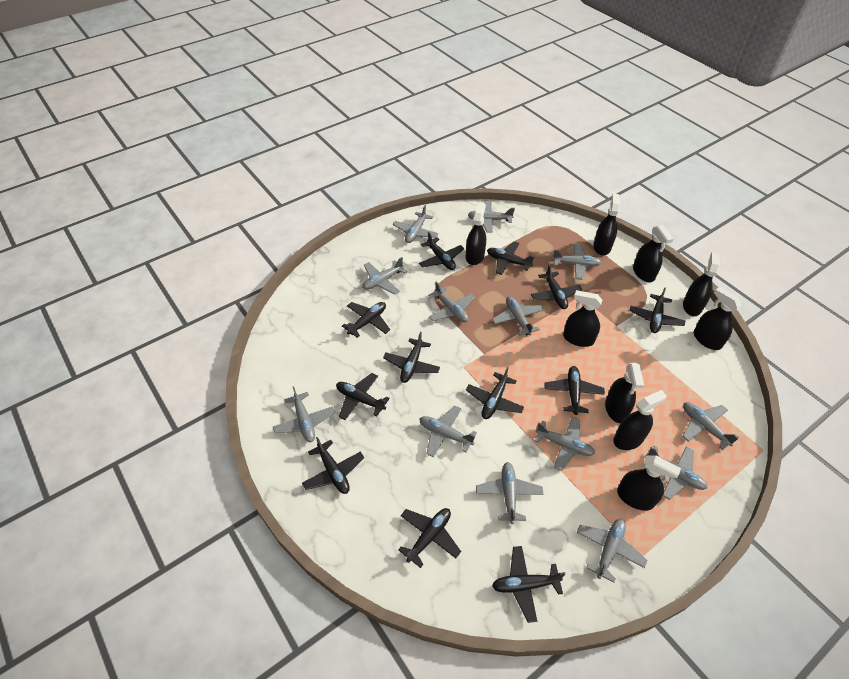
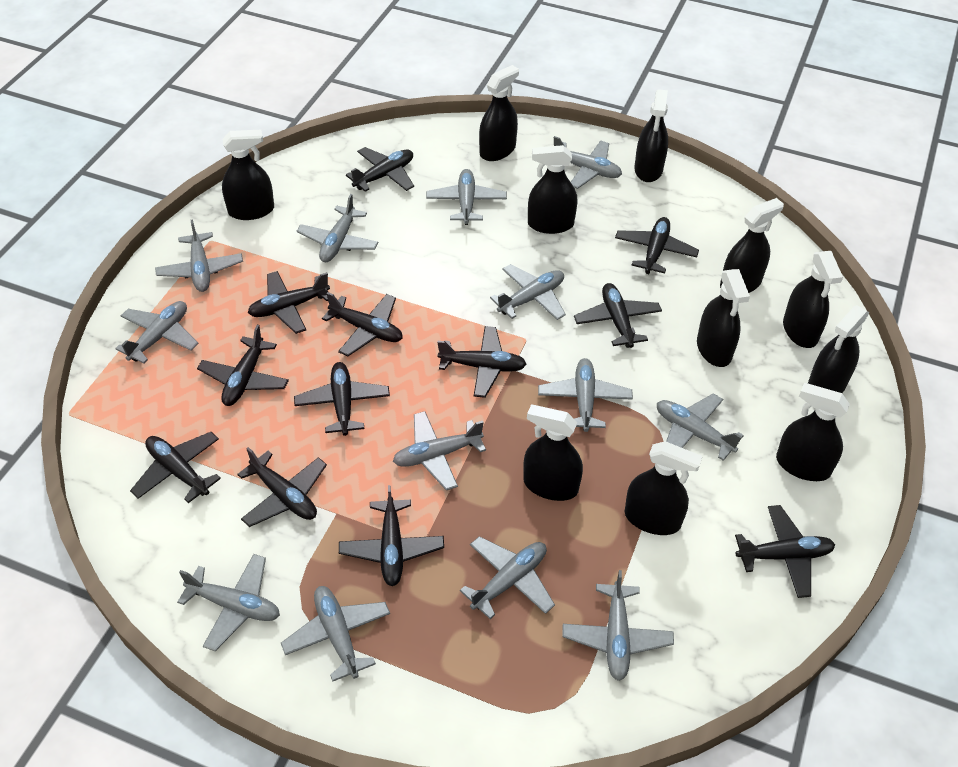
black spray bottle: 9 -> 11

